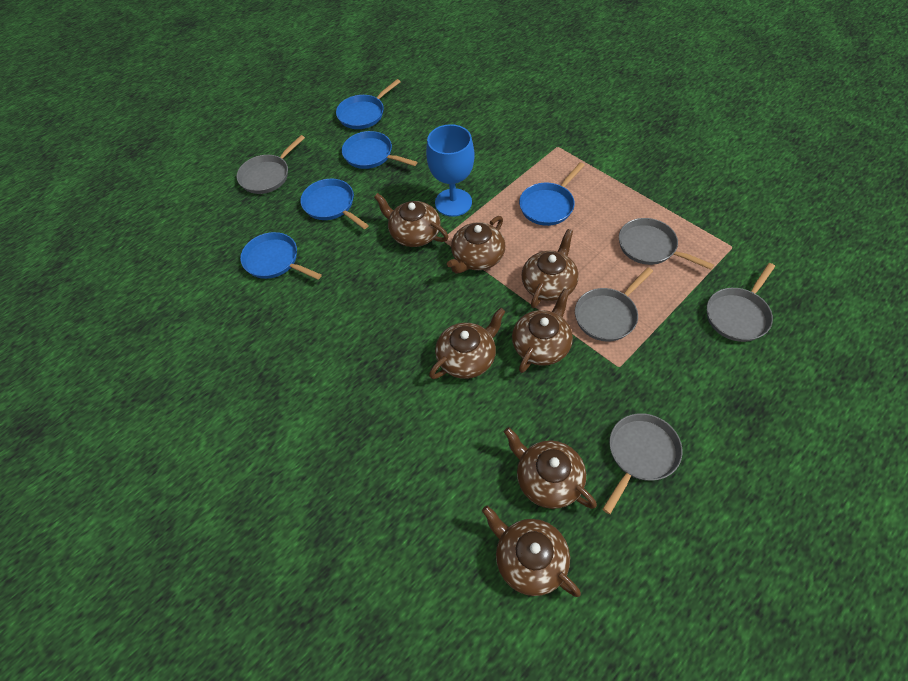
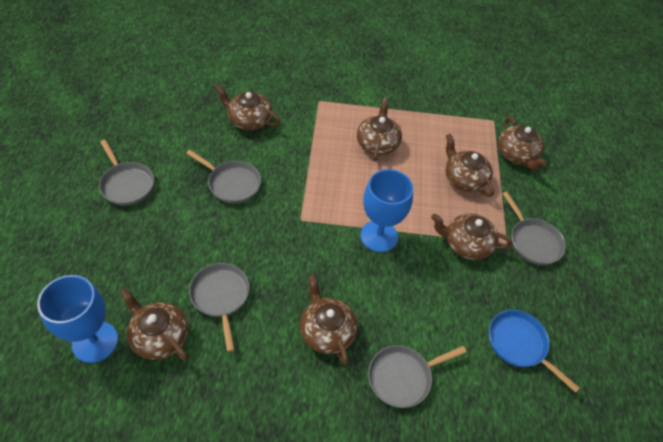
blue goblet: 1 -> 2
blue pan: 5 -> 1

